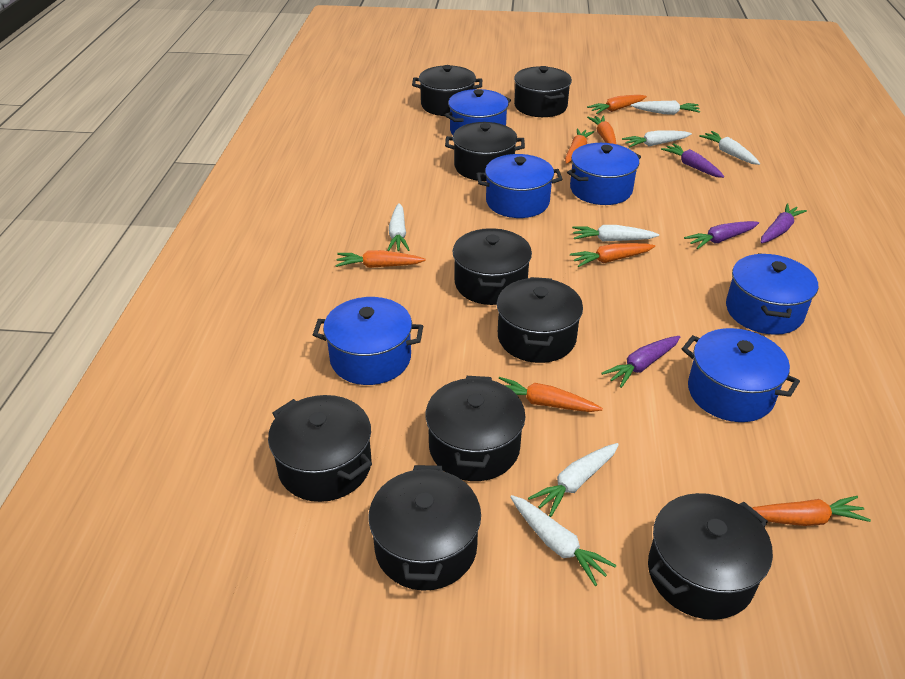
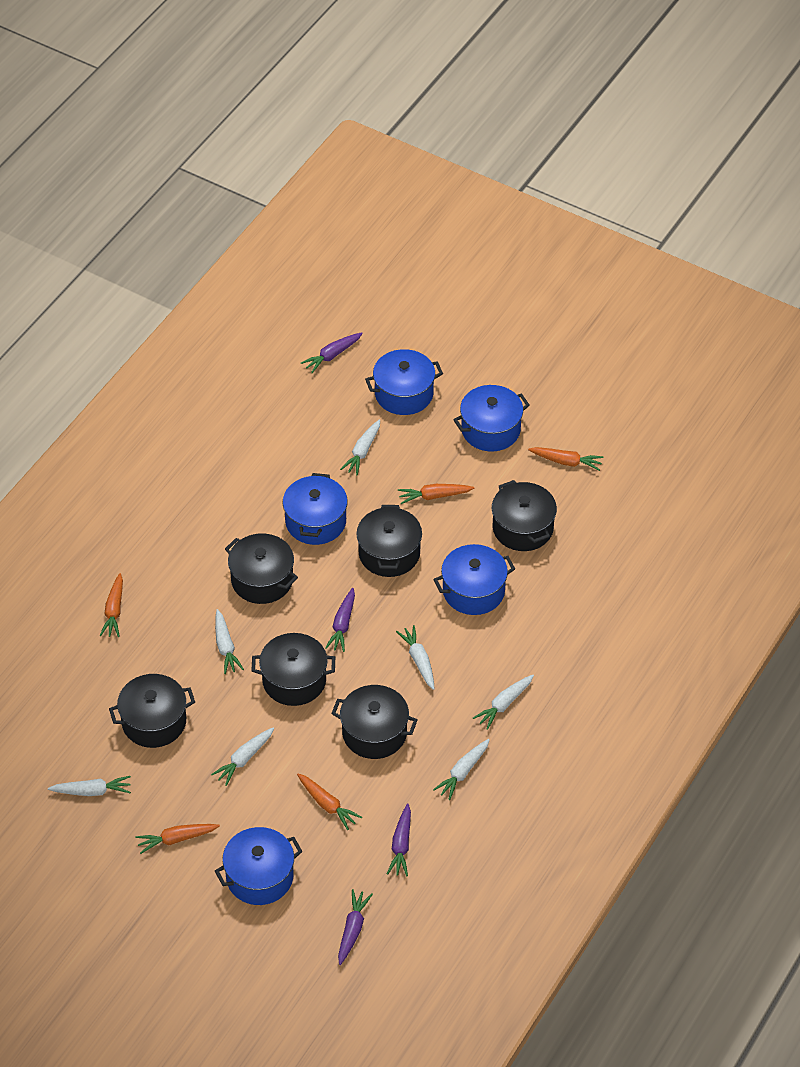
black pot: 9 -> 6
blue pot: 6 -> 5
orange carrot: 7 -> 5

